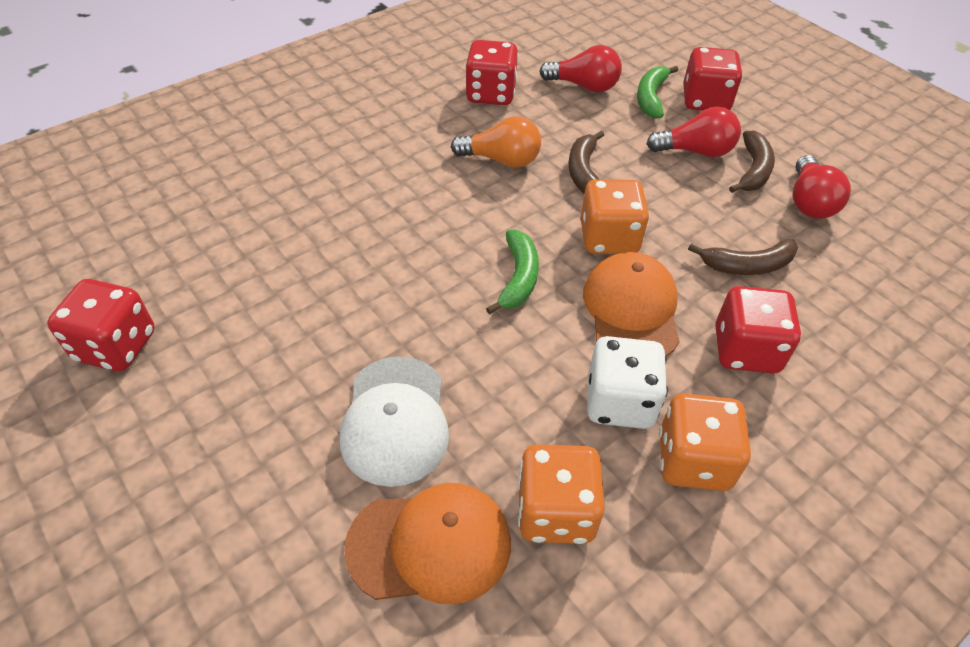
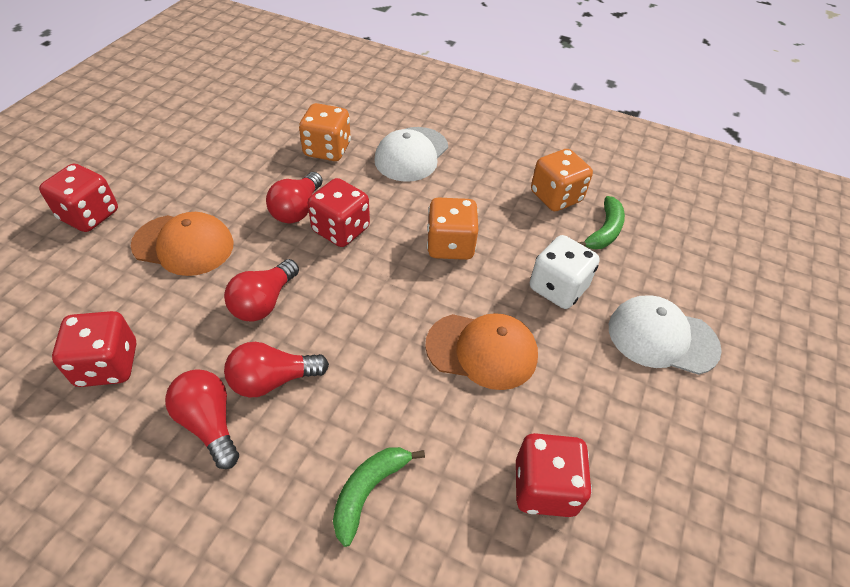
brown banana: 3 -> 0
orange light bulb: 1 -> 0
red light bulb: 3 -> 4
white cap: 1 -> 2

